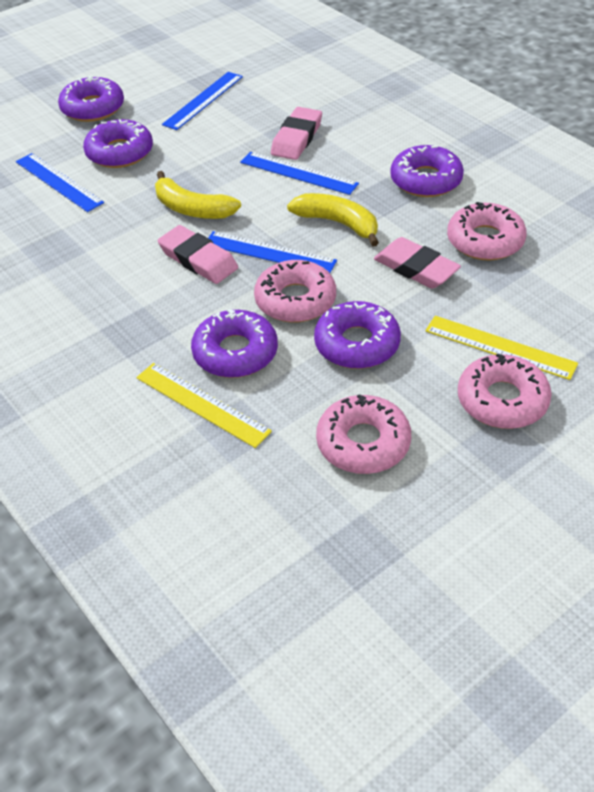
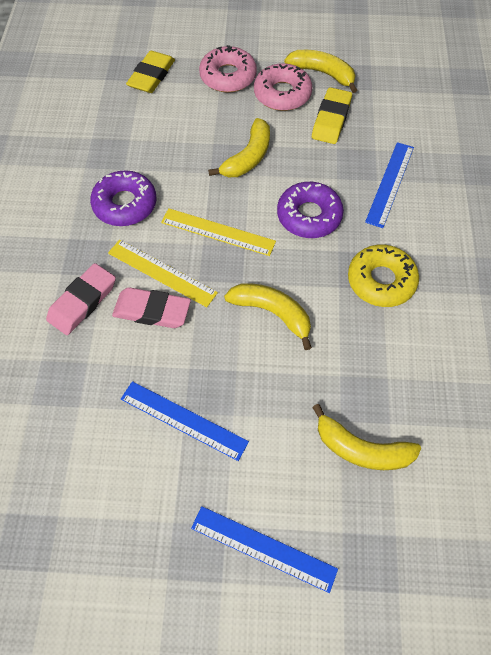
blue ruler: 4 -> 3
pink donut: 4 -> 2
pink eraser: 3 -> 2
purple donut: 5 -> 2
yellow banana: 2 -> 4
yellow donut: 0 -> 1
yellow eraser: 0 -> 2

